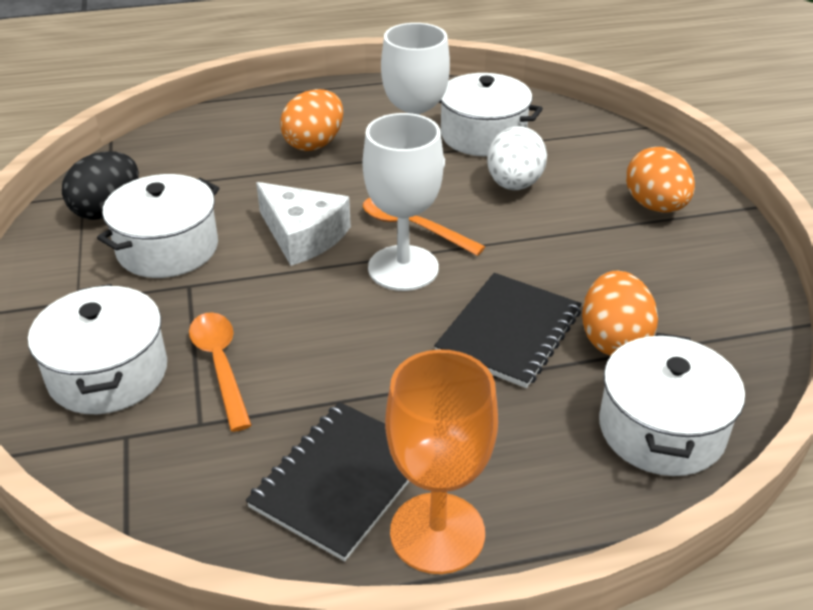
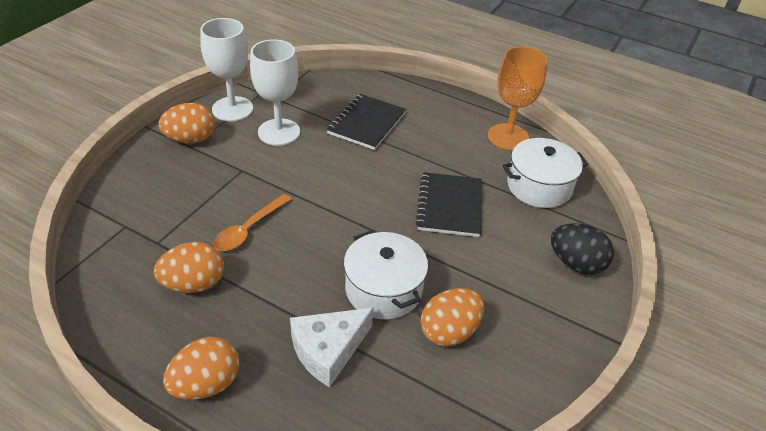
orange egg: 3 -> 4
orange spoon: 2 -> 1
white egg: 1 -> 0
white pot: 4 -> 2

